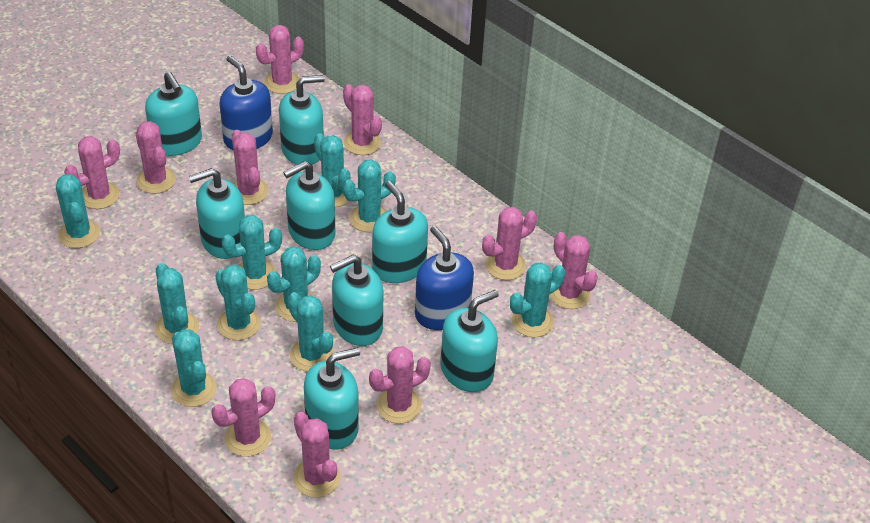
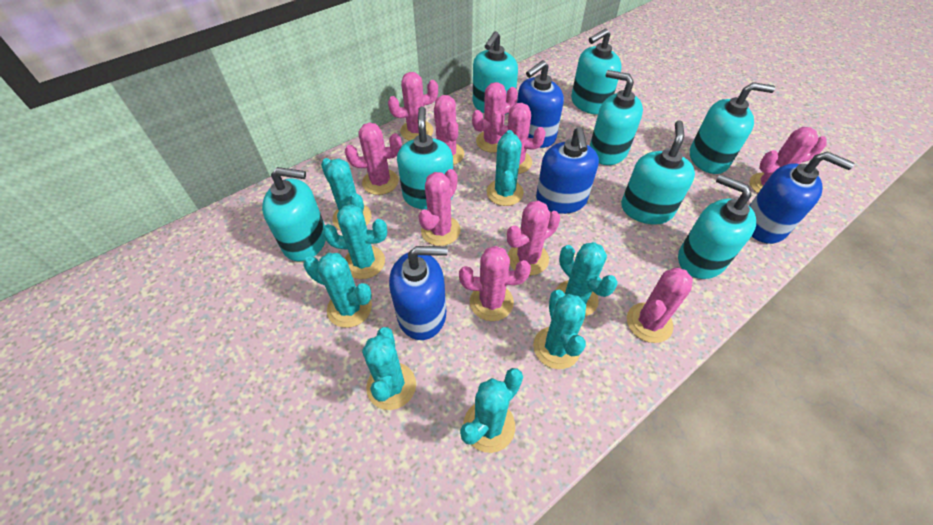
blue soap dispenser: 2 -> 4
turquoise cactus: 10 -> 8

